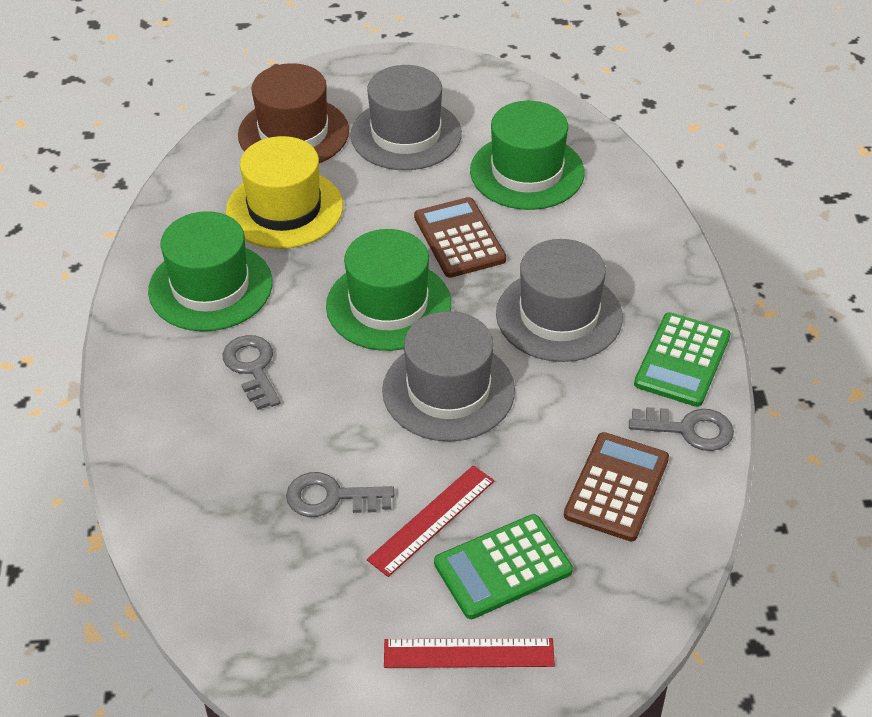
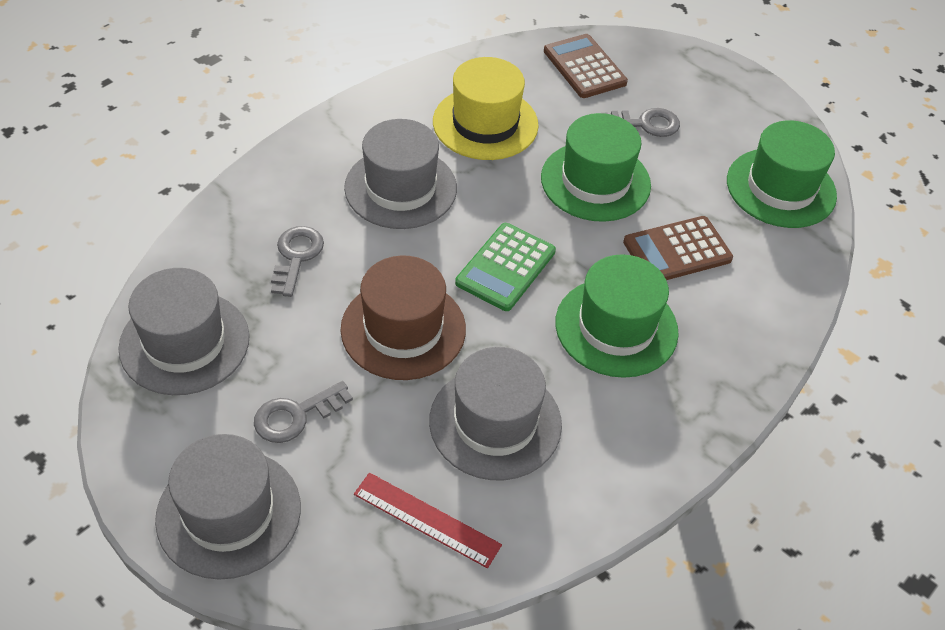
green calculator: 2 -> 1
grey hat: 3 -> 4
red ruler: 2 -> 1

